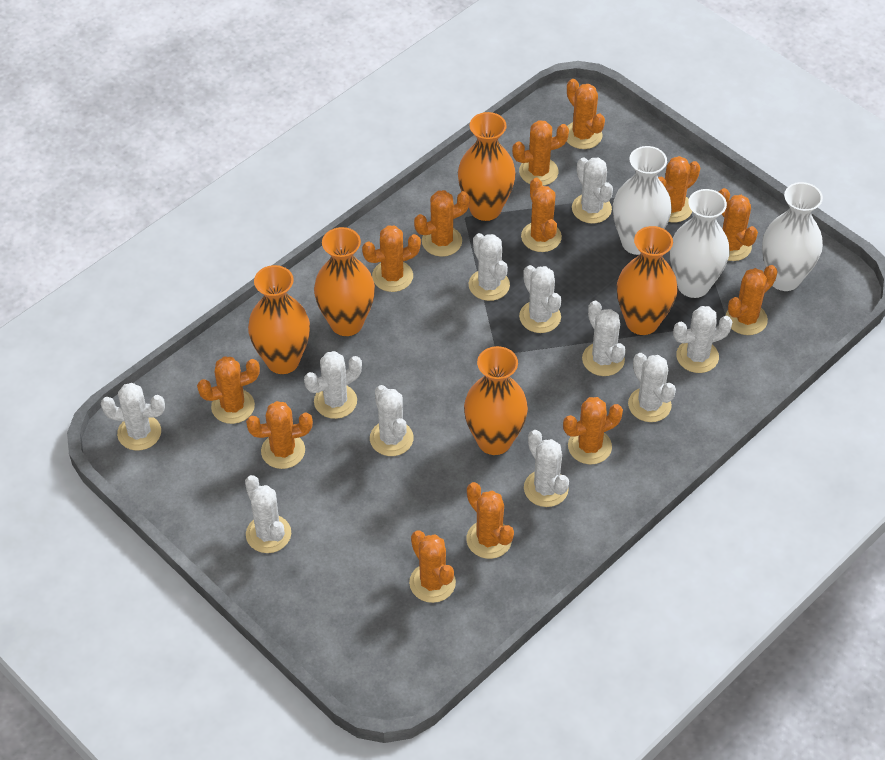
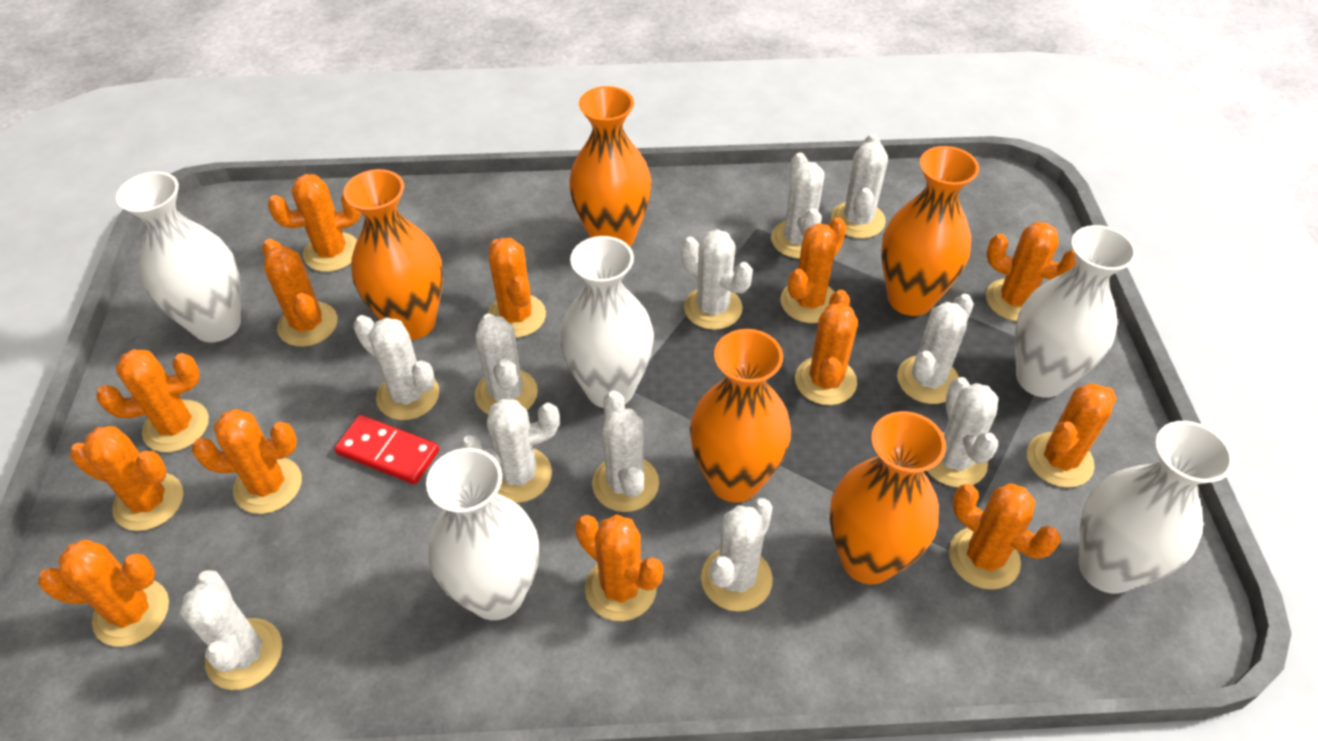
red domino: 0 -> 1
white vase: 3 -> 5

